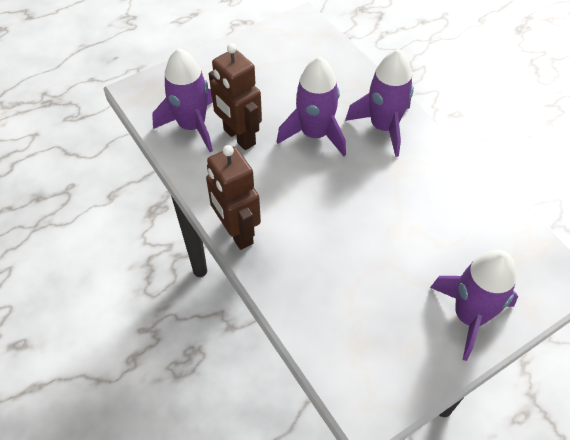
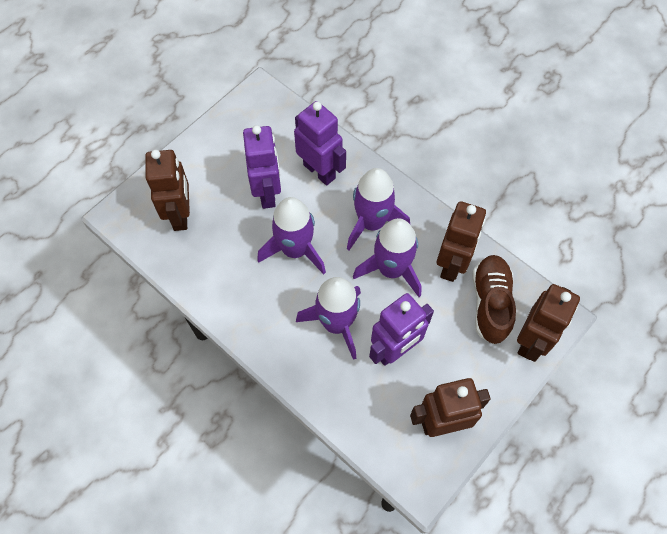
brown robot: 2 -> 4
brown shoe: 0 -> 1
purple robot: 0 -> 3

